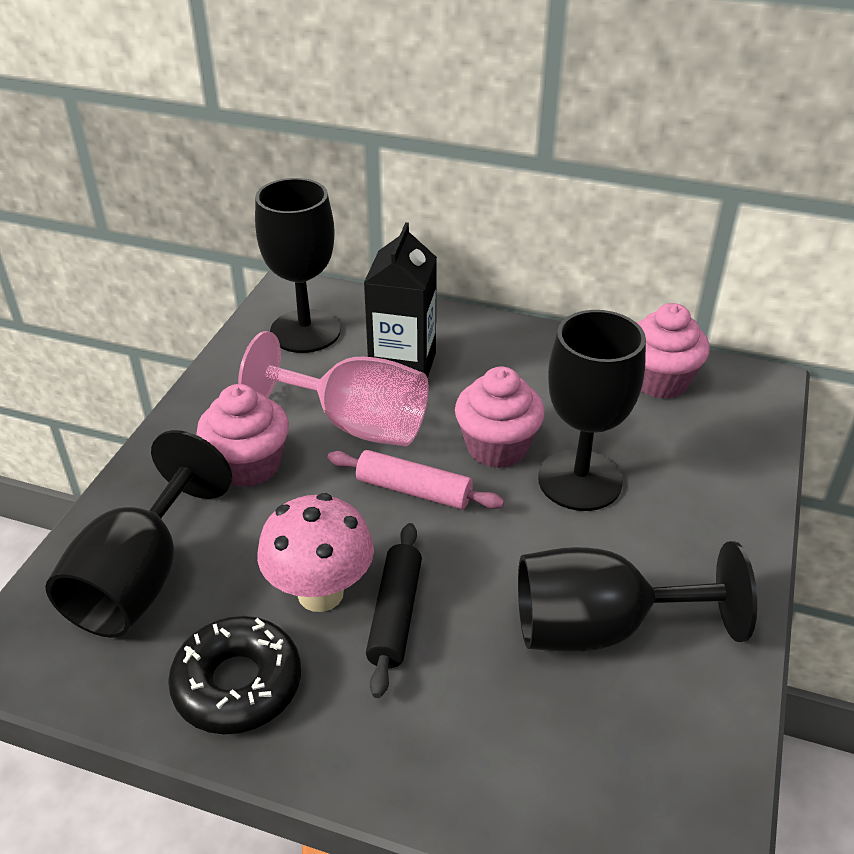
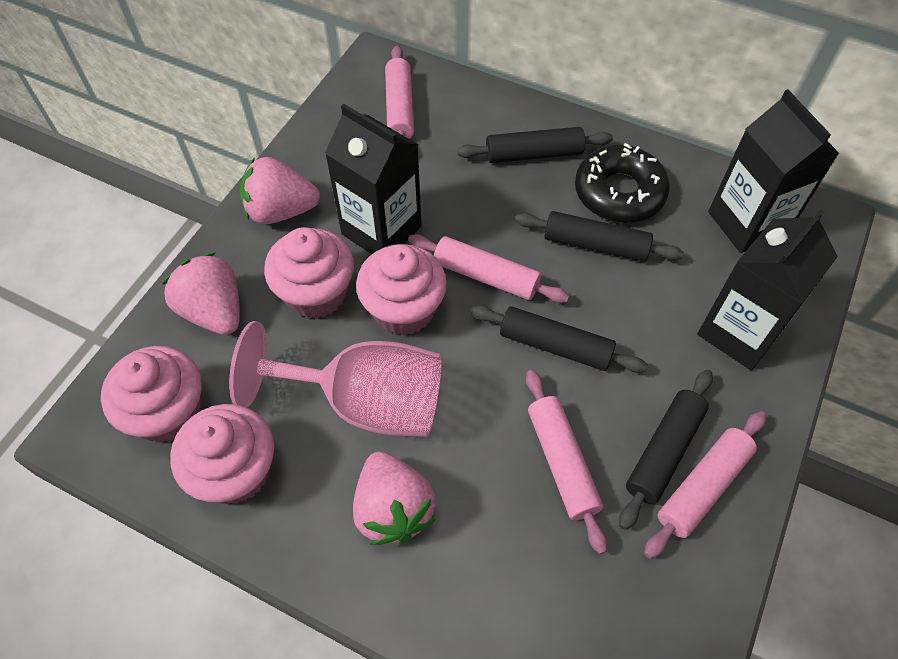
black carton: 1 -> 3
black goblet: 4 -> 0
black rolling pin: 1 -> 4
pink cupcake: 3 -> 4
pink mushroom: 1 -> 0
pink rolling pin: 1 -> 4
pink strawberry: 0 -> 3

